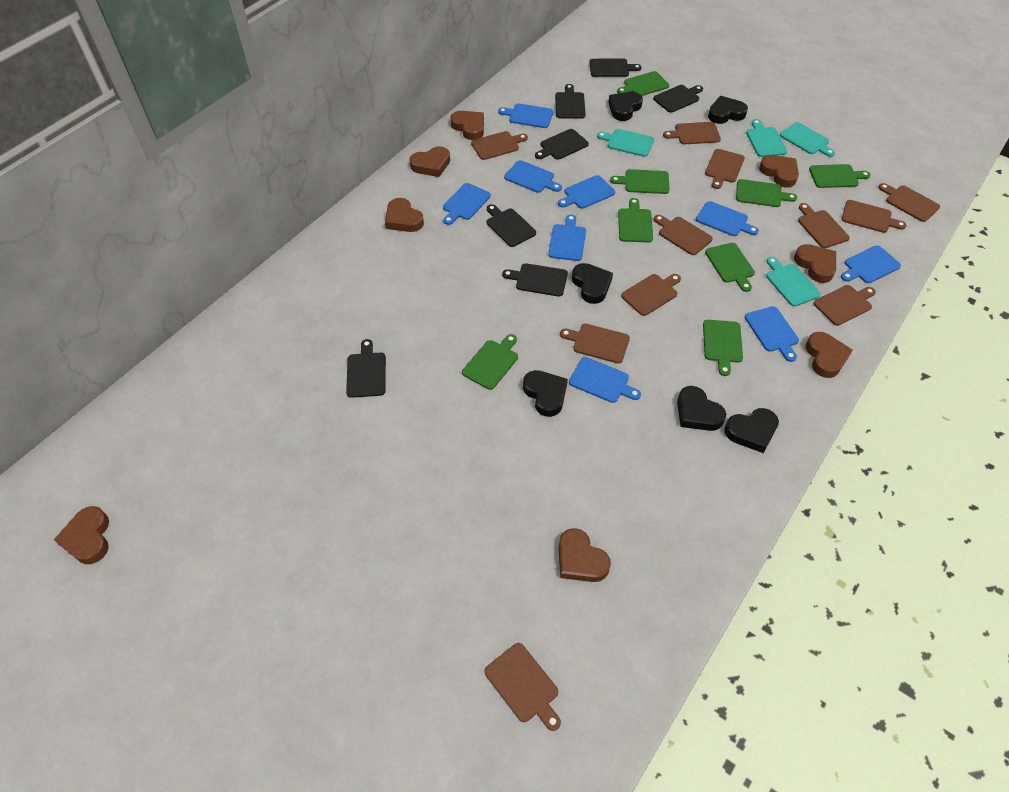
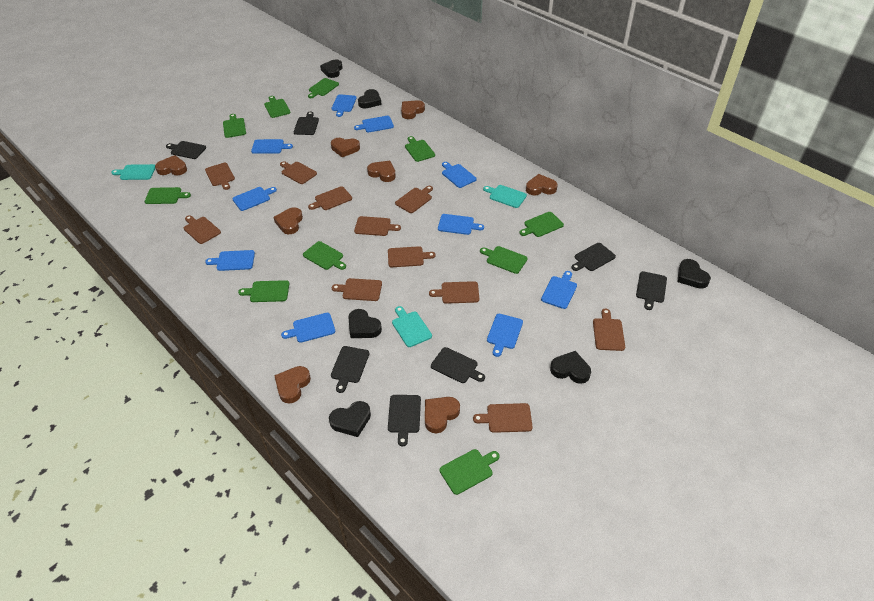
blue cutting board: 9 -> 10
green cutting board: 8 -> 10
turquoise cutting board: 4 -> 3

